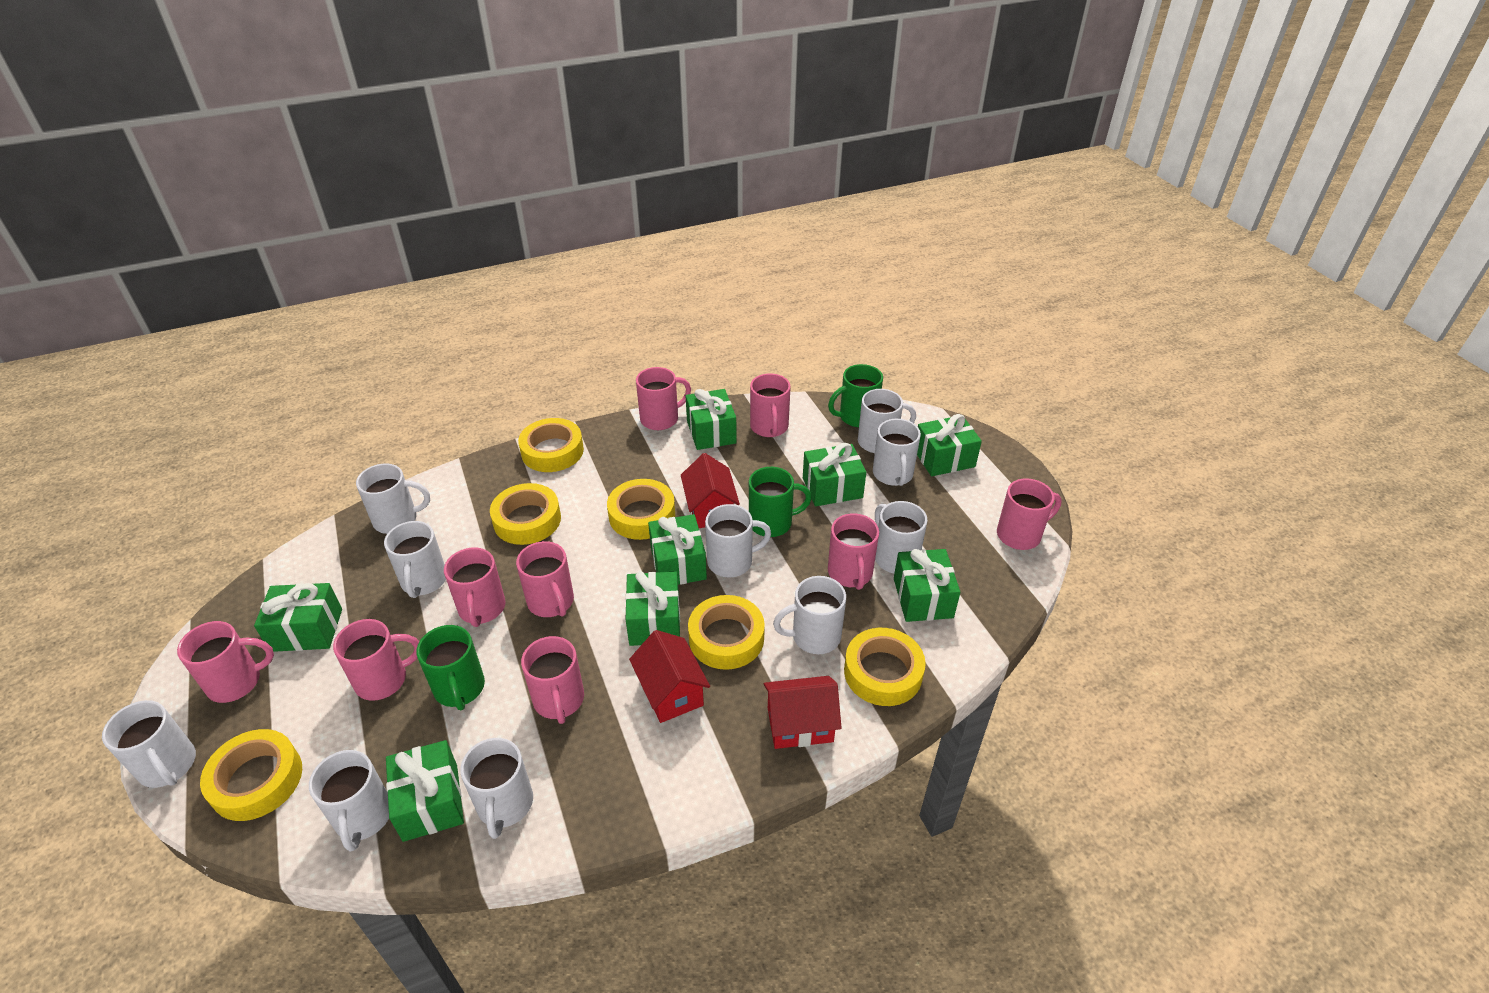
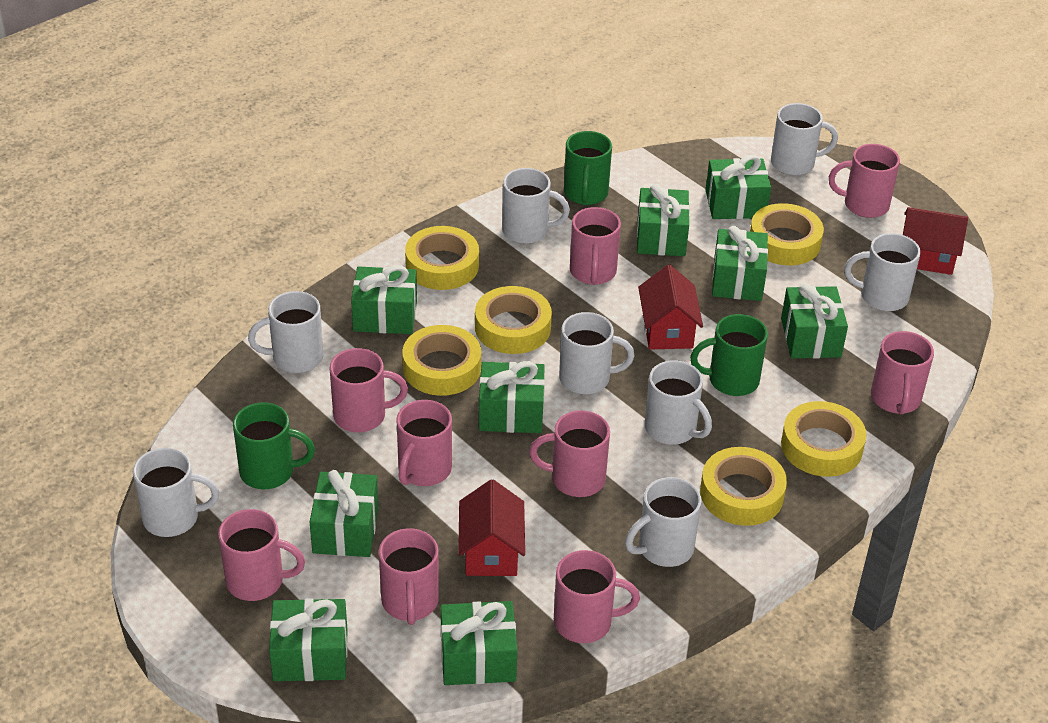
green gift: 8 -> 9
white mug: 10 -> 8

